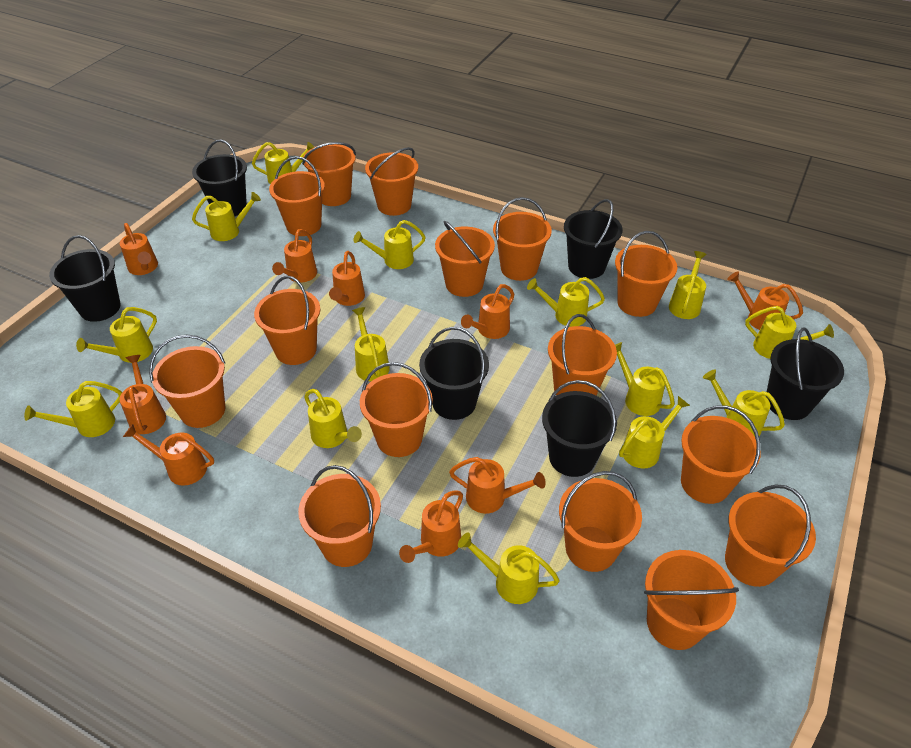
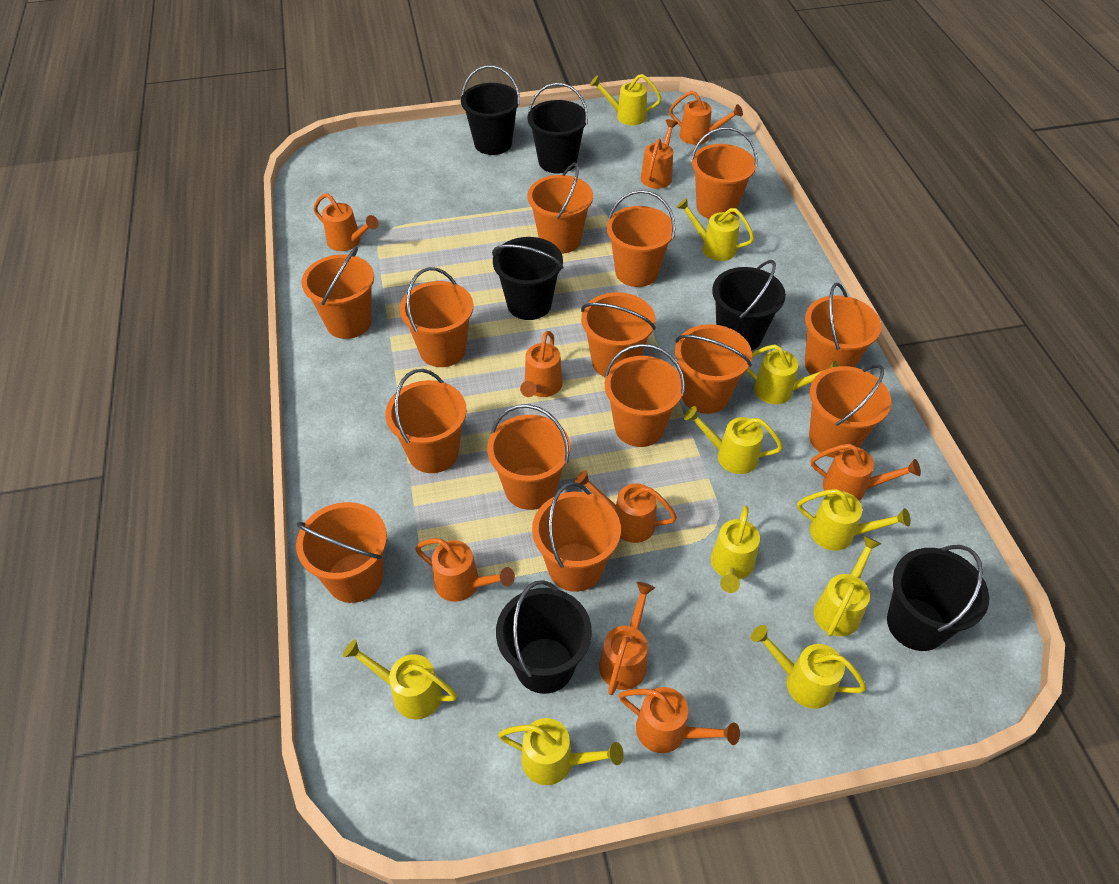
orange bucket: 15 -> 14
yellow watering can: 14 -> 10

